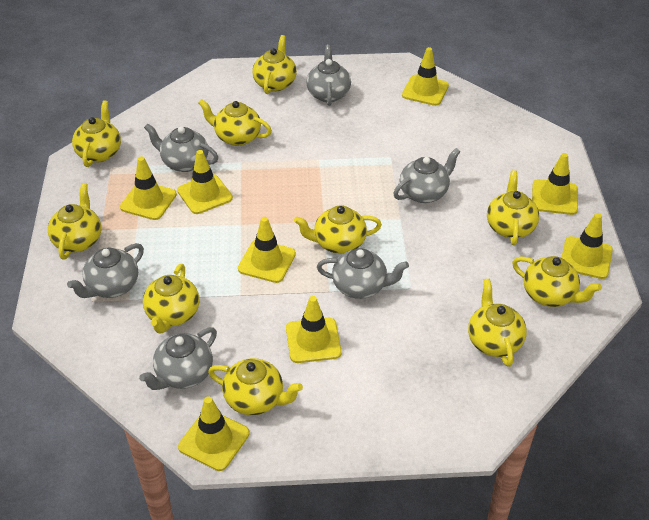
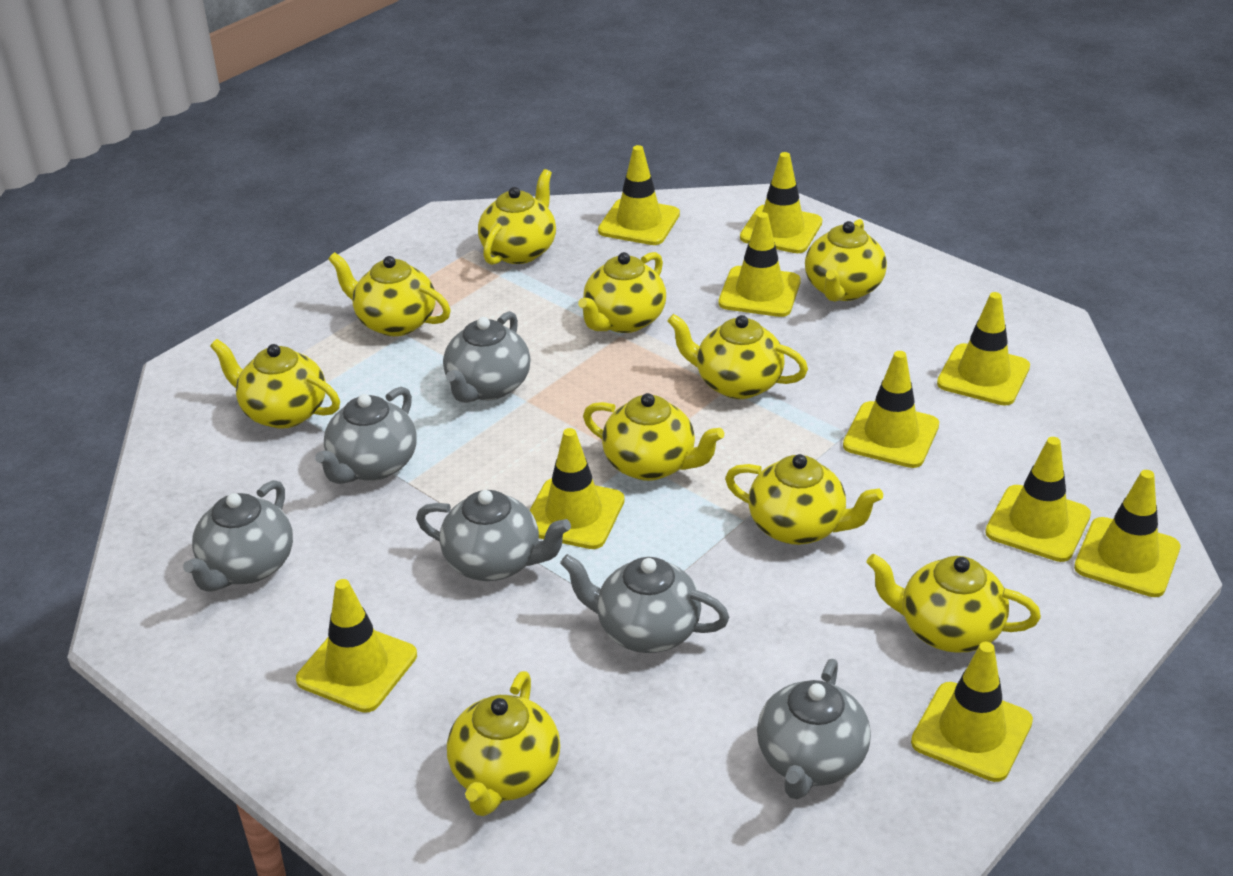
yellow traffic cone: 8 -> 10

